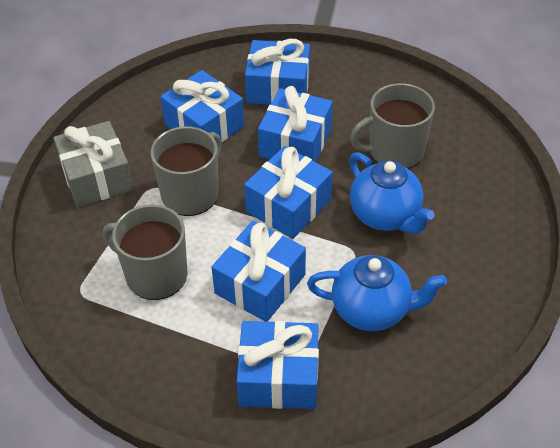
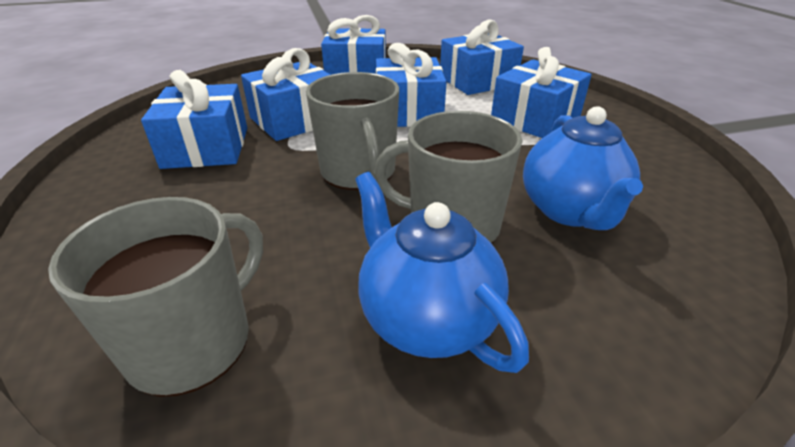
grey gift: 1 -> 0

